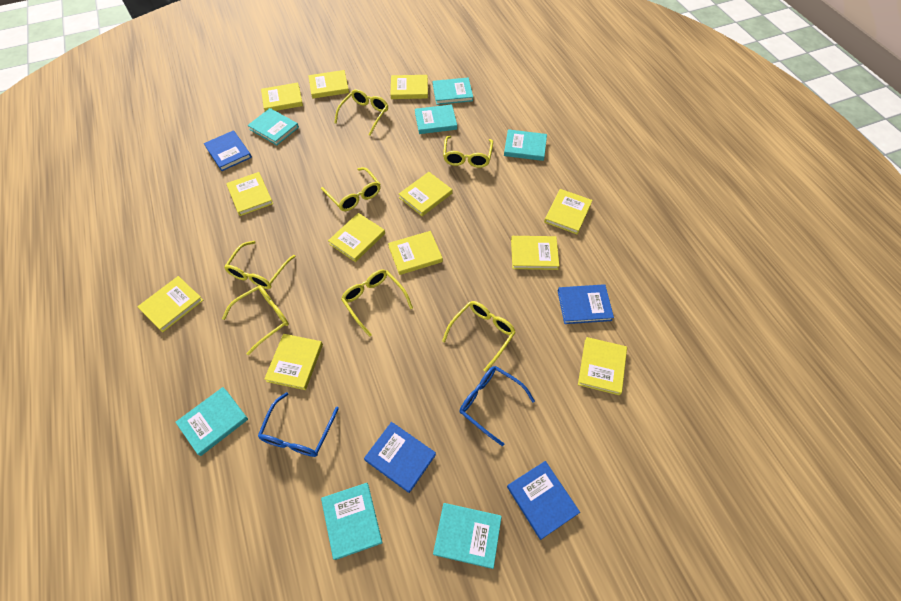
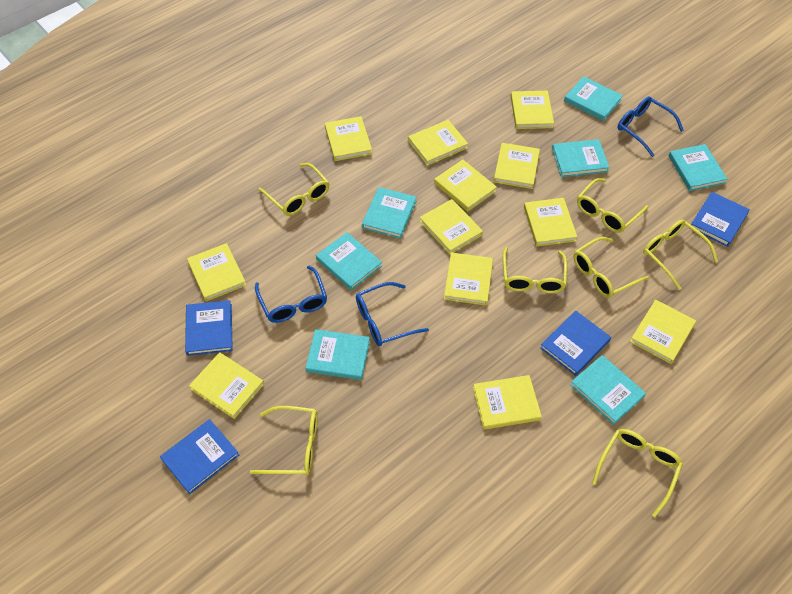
blue glasses: 2 -> 3

